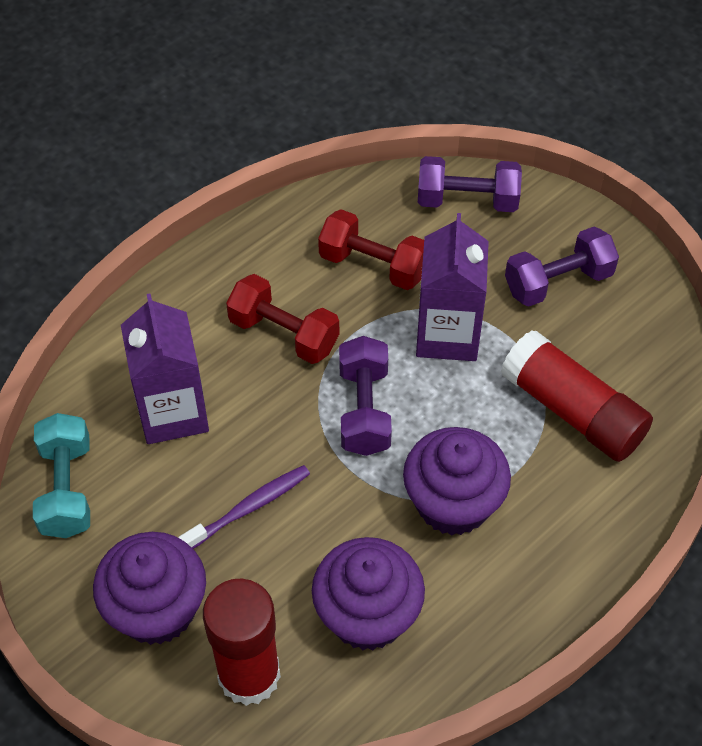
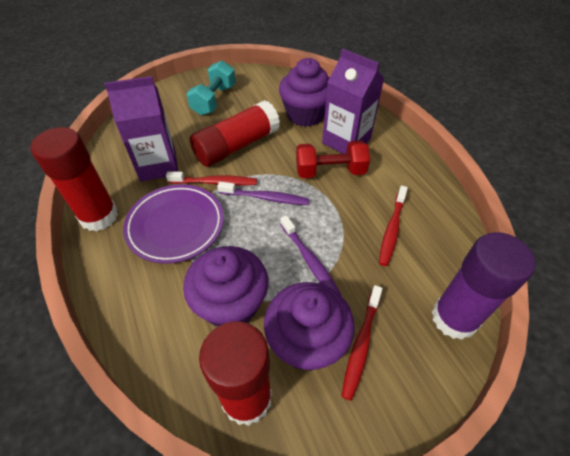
purple dumbbell: 3 -> 0
purple glue stick: 0 -> 1
purple plate: 0 -> 1
purple toothbrush: 1 -> 2
red dumbbell: 2 -> 1
red glue stick: 2 -> 3
red toothbrush: 0 -> 3

